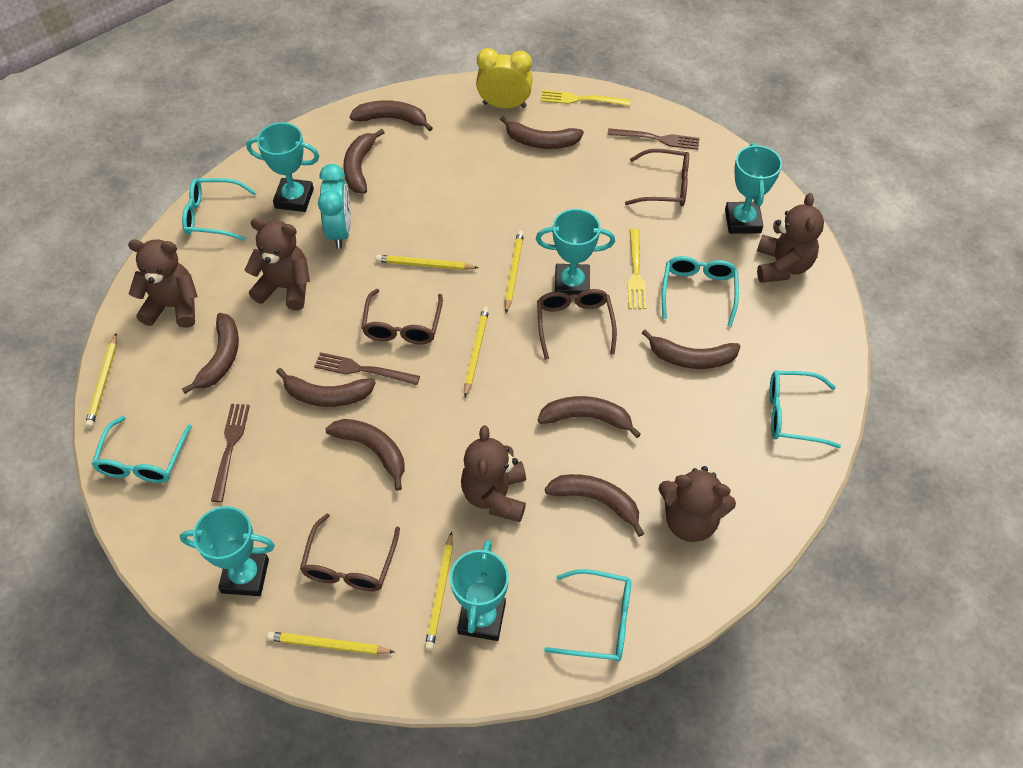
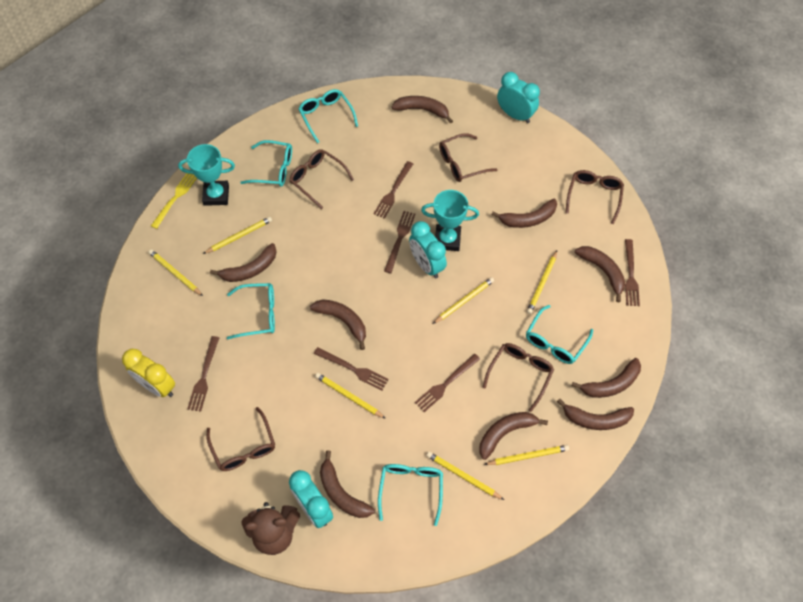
brown fork: 3 -> 6
brown glasses: 4 -> 5
brown teddy bear: 5 -> 1
turquoise clock: 1 -> 3
turquoise trophy: 5 -> 2
yellow fork: 2 -> 1
yellow pencil: 6 -> 7

